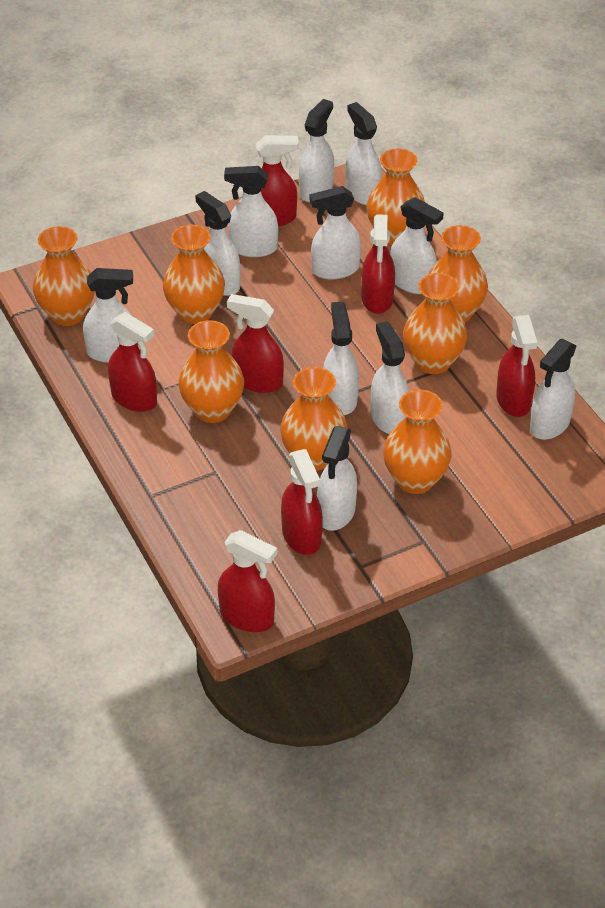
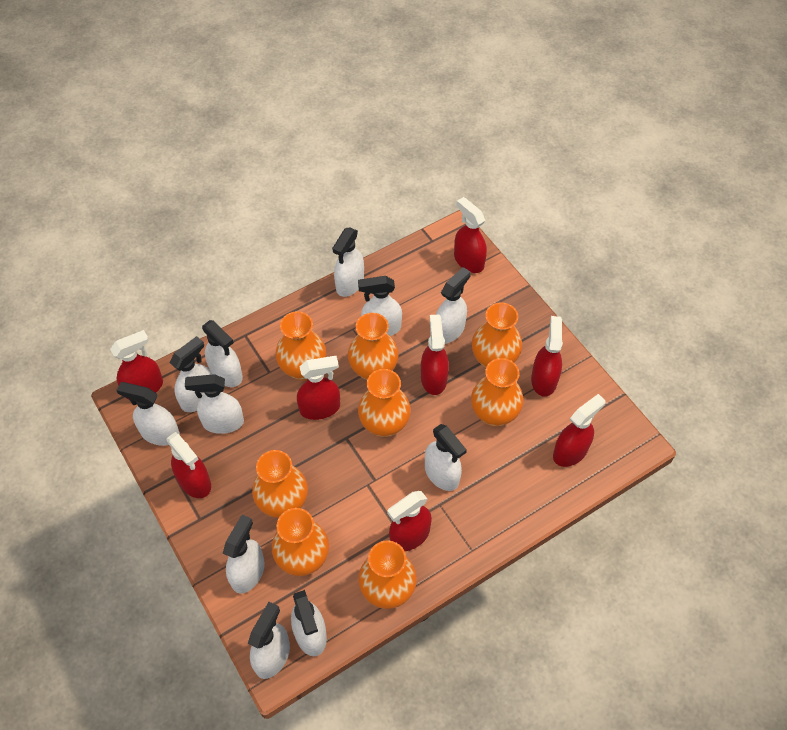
red spray bottle: 7 -> 8

